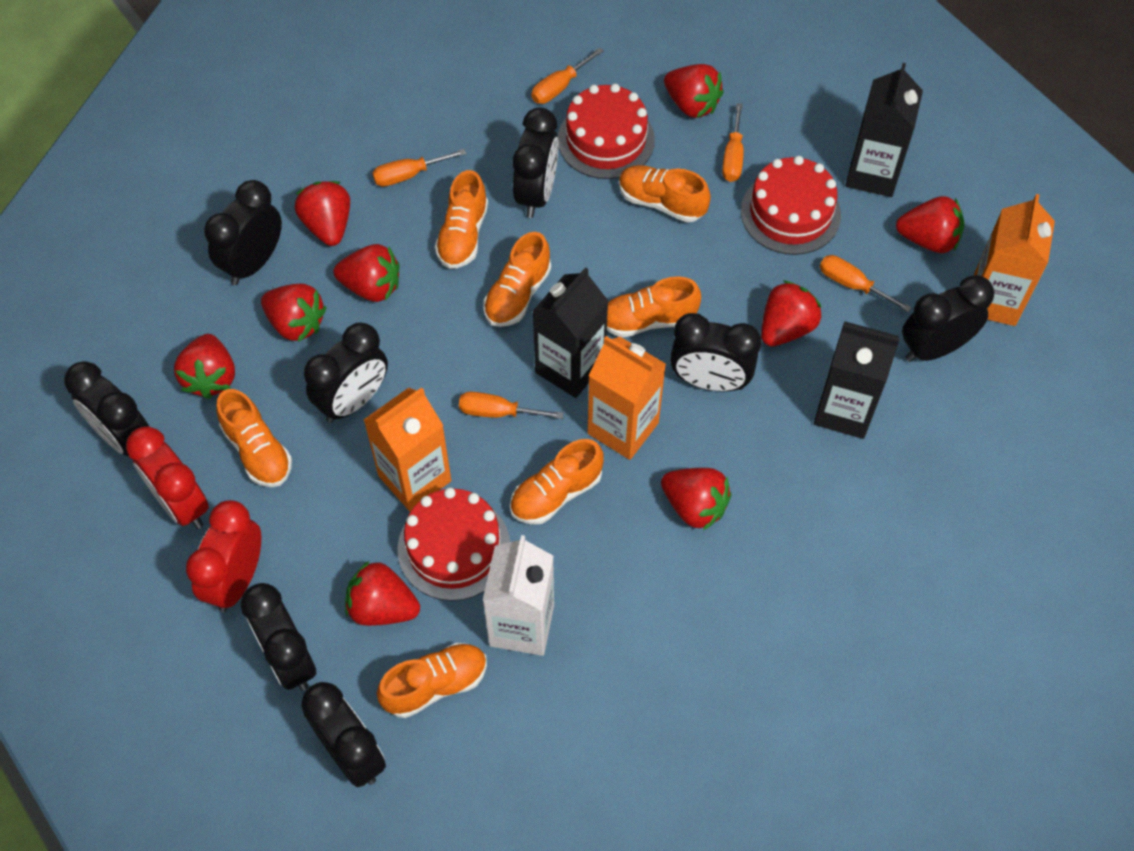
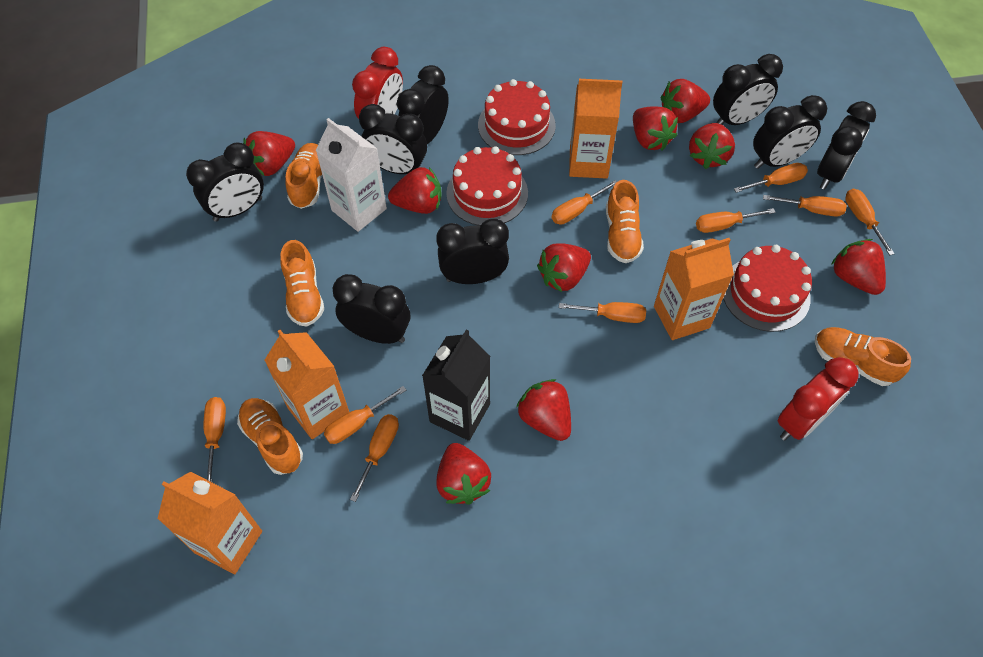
black carton: 3 -> 1
orange carton: 3 -> 4
orange screwdriver: 5 -> 9
orange shoe: 7 -> 5

